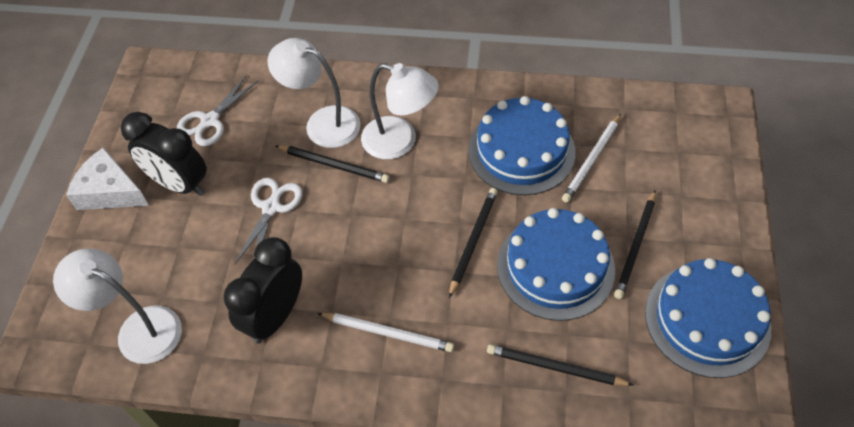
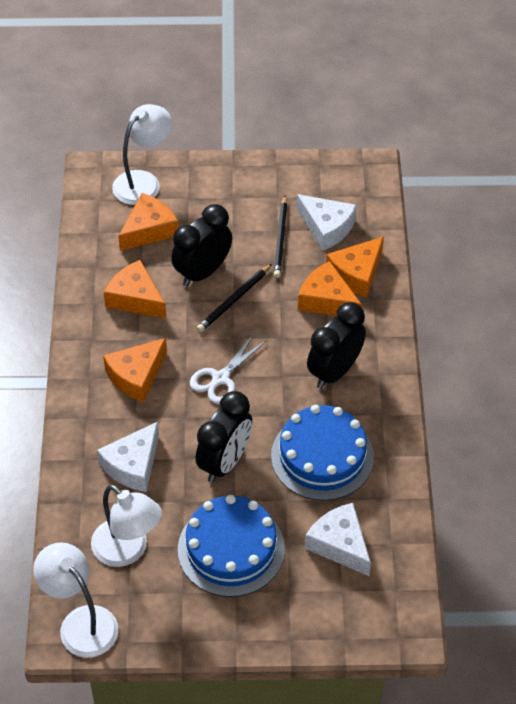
black clock: 2 -> 3
black pencil: 4 -> 2
blue cake: 3 -> 2
orange cheese: 0 -> 5
white cheese: 1 -> 3
white pencil: 2 -> 0
white scissors: 2 -> 1

